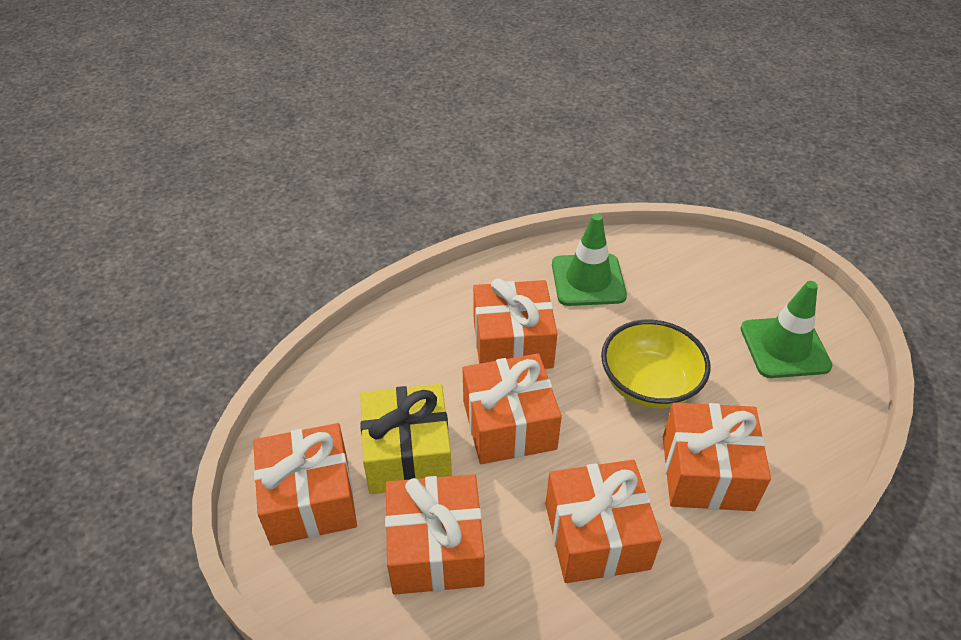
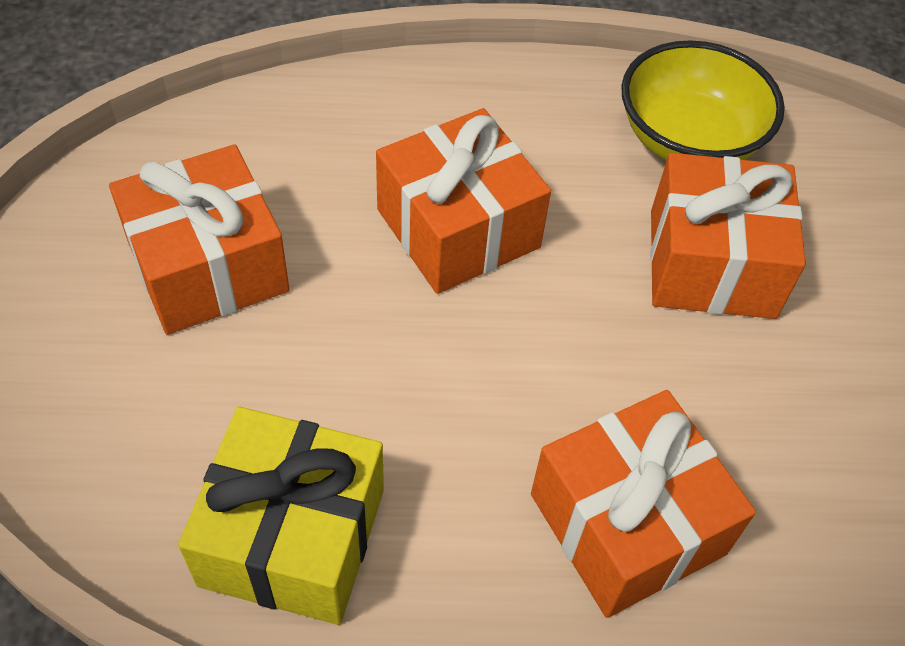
green traffic cone: 2 -> 0
orange gift: 6 -> 4

